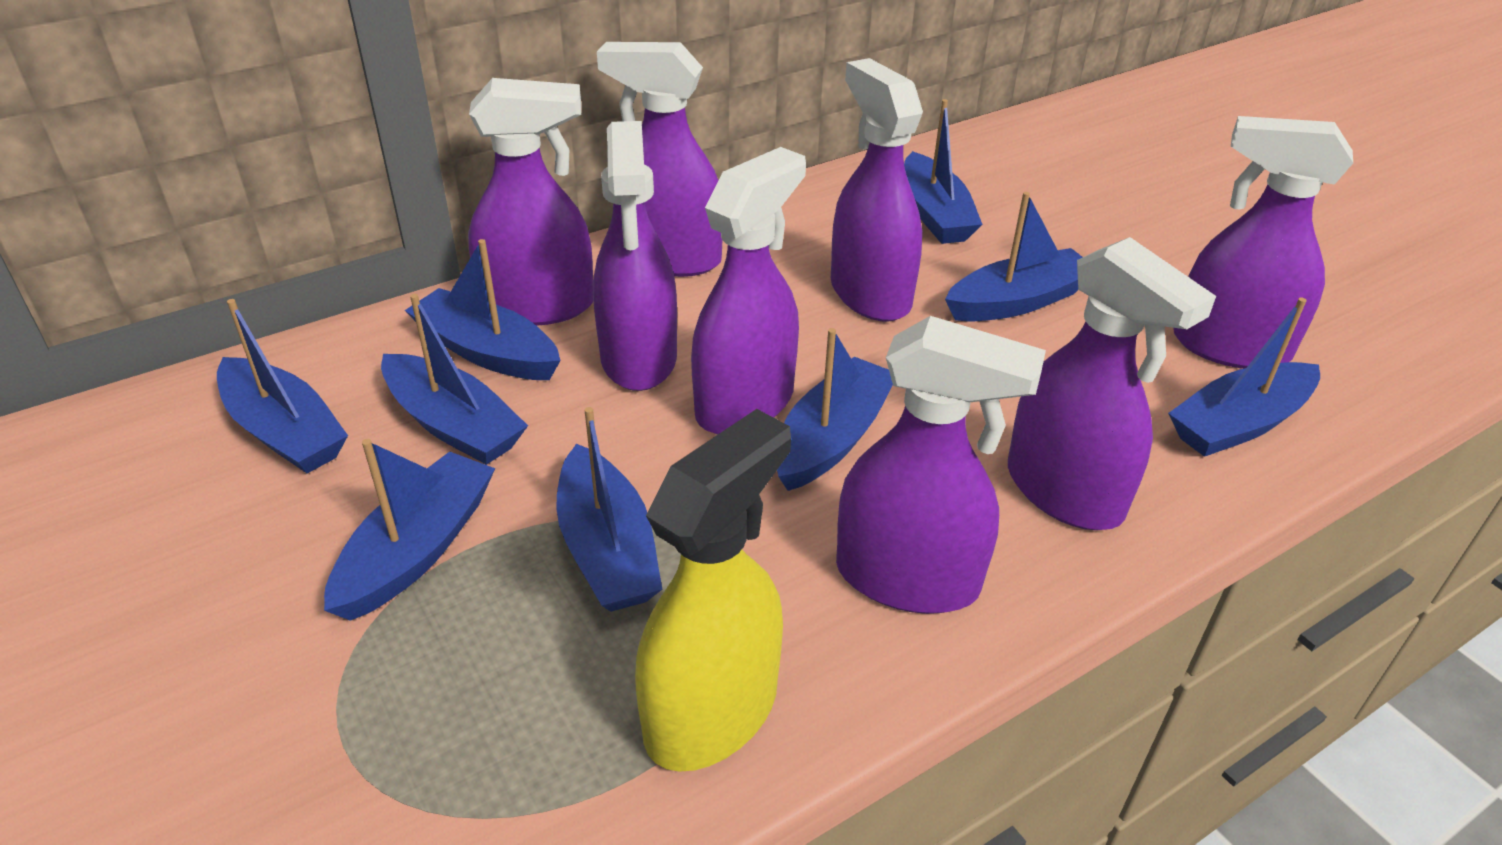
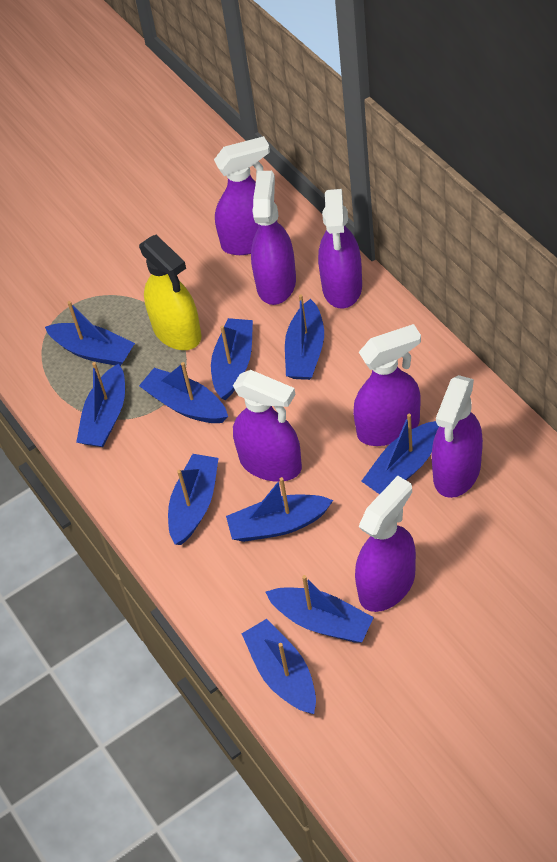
blue boat: 9 -> 10
purple spray bottle: 8 -> 7

